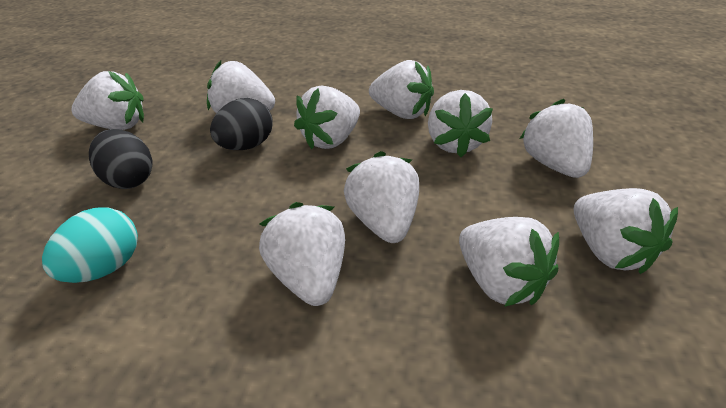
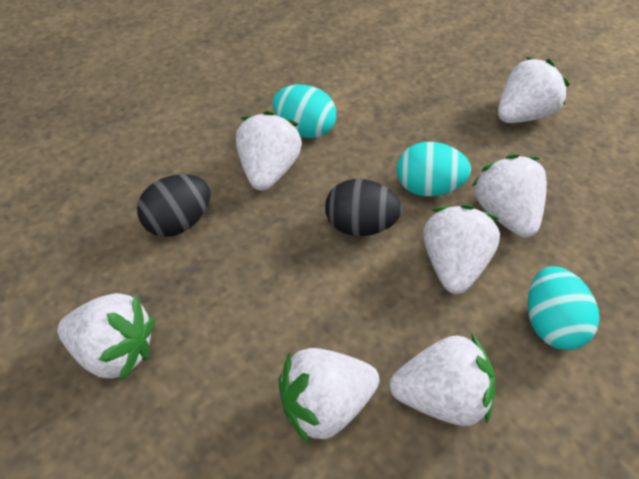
turquoise egg: 1 -> 3
white strawberry: 10 -> 7

